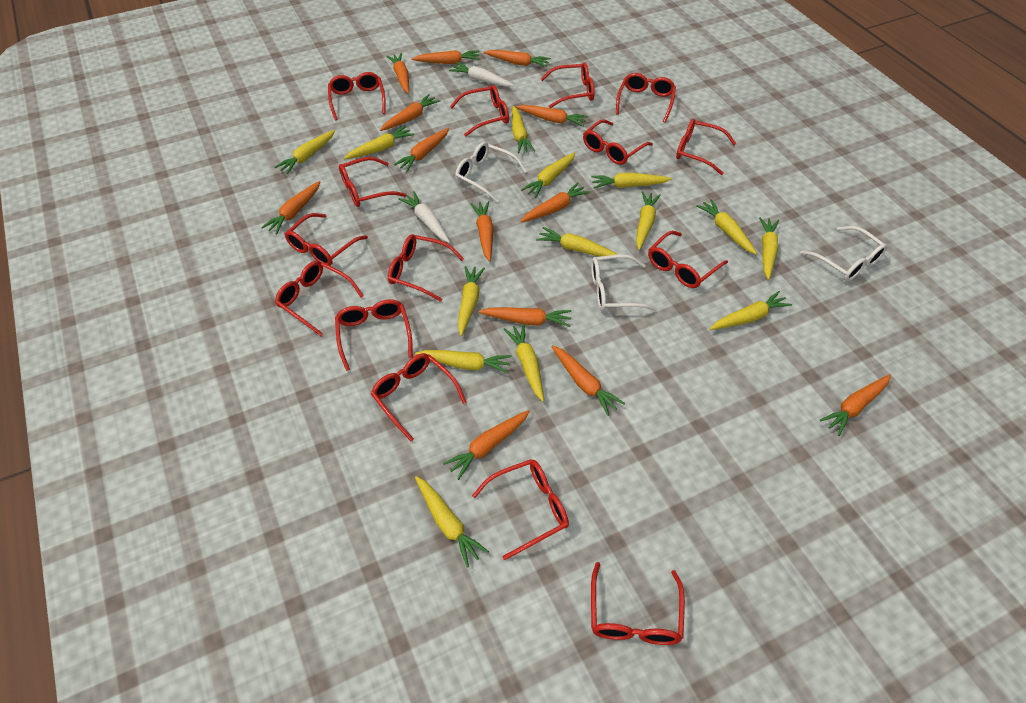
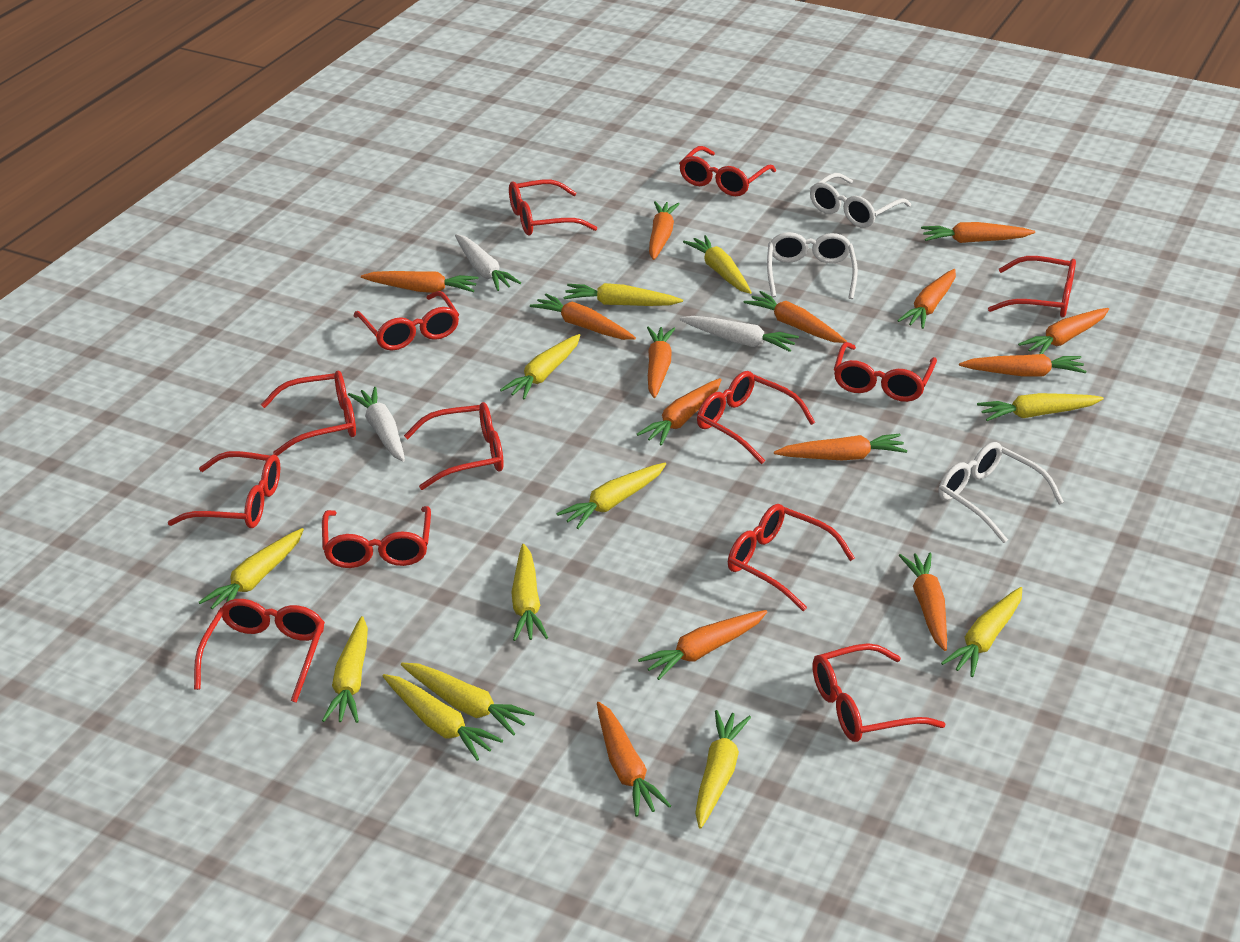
orange carrot: 13 -> 14
red glasses: 15 -> 13
white carrot: 2 -> 3
yellow carrot: 14 -> 12

